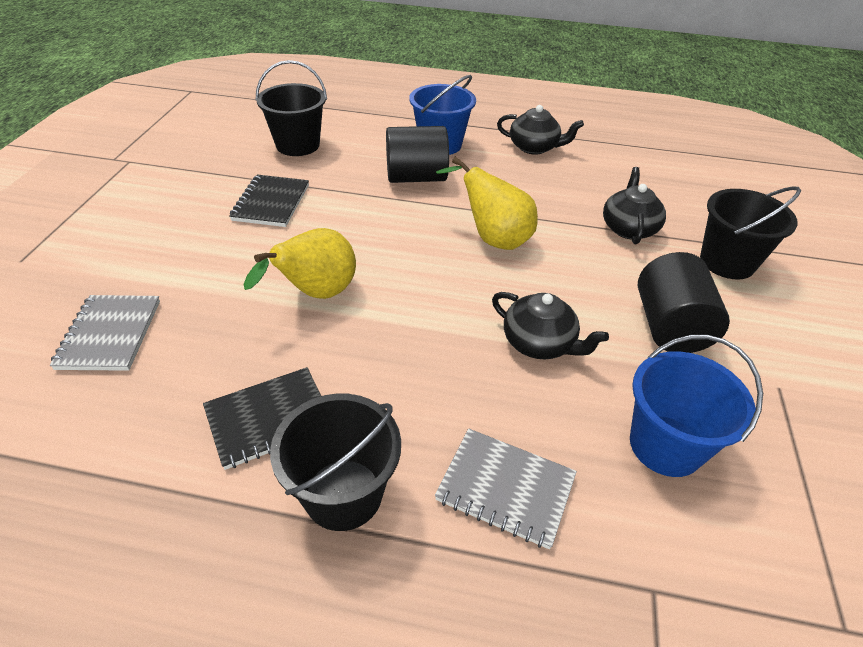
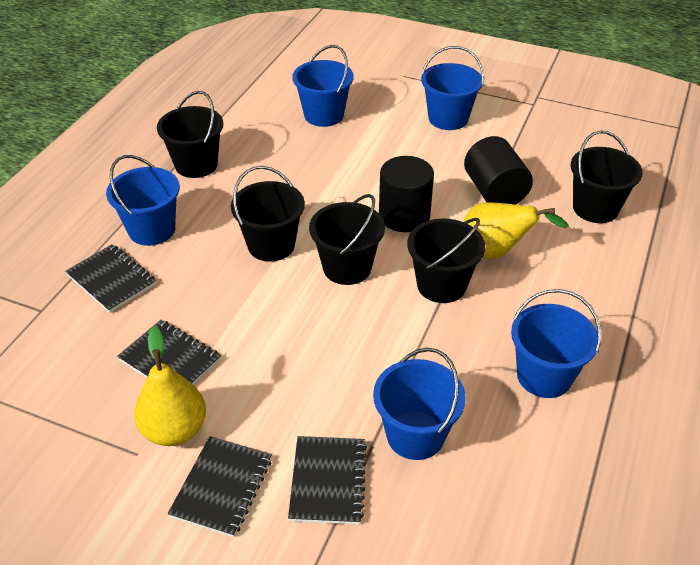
black bucket: 3 -> 5
black notebook: 2 -> 4
black teapot: 3 -> 0
blue bucket: 2 -> 5
grey notebook: 2 -> 0

